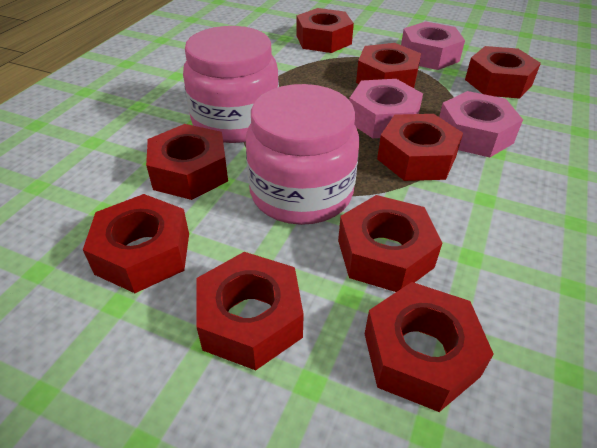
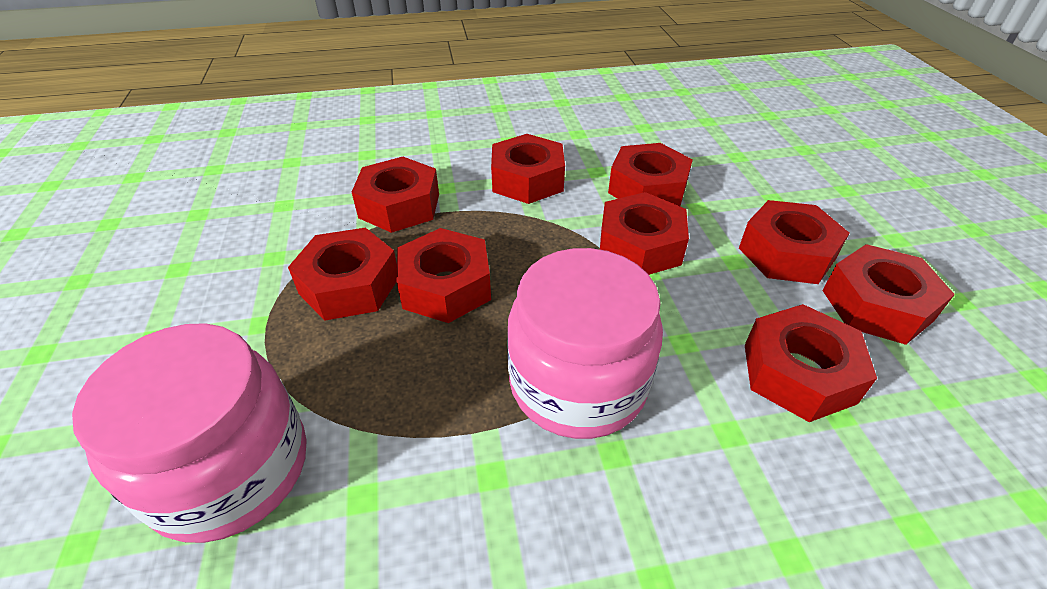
pink nut: 3 -> 0

